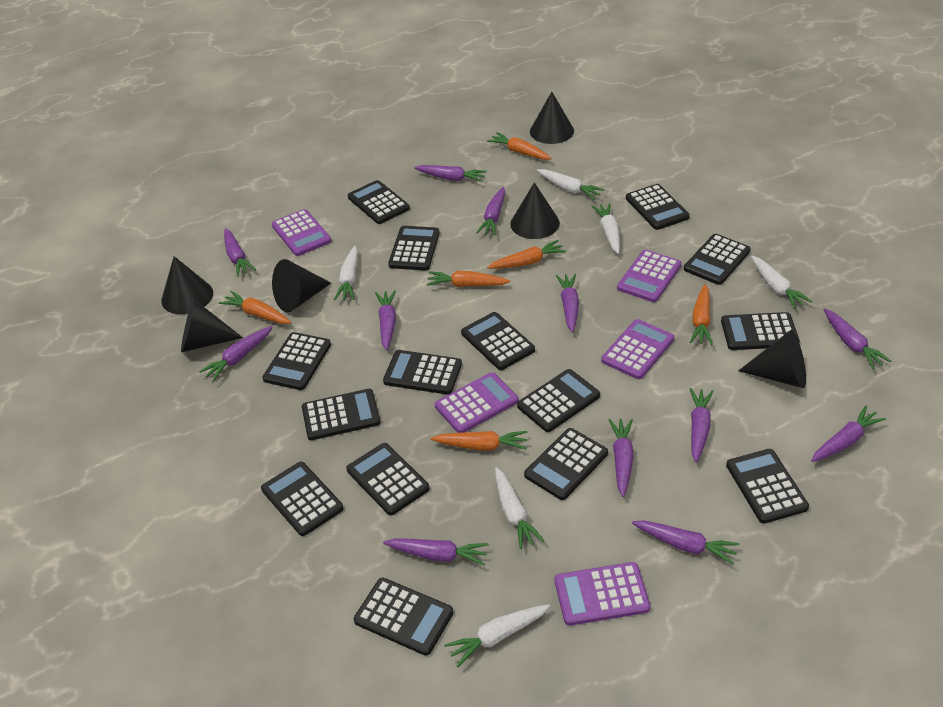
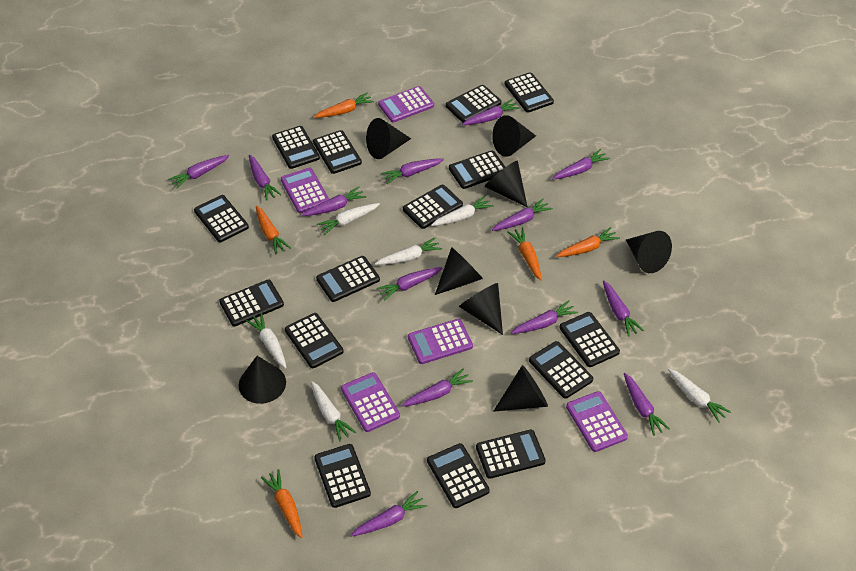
black cone: 6 -> 8
orange carrot: 6 -> 5
purple carrot: 12 -> 13

